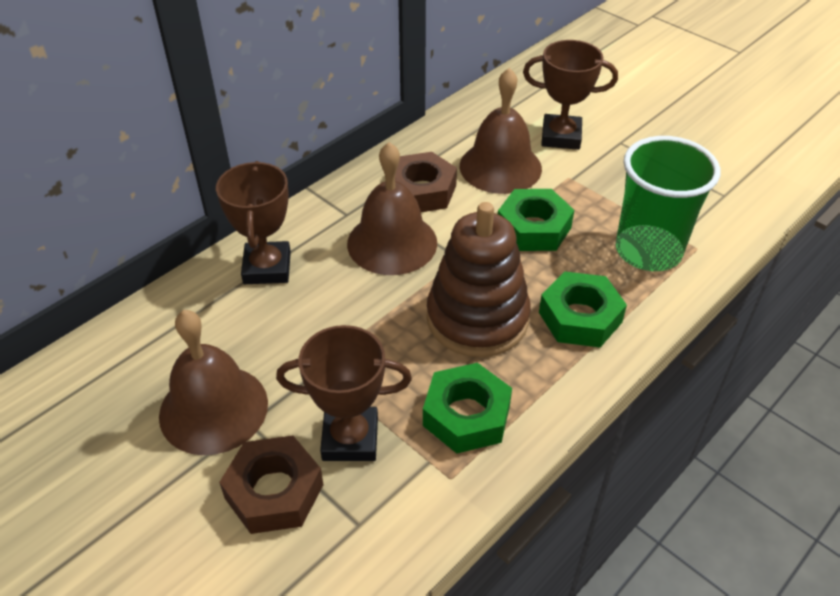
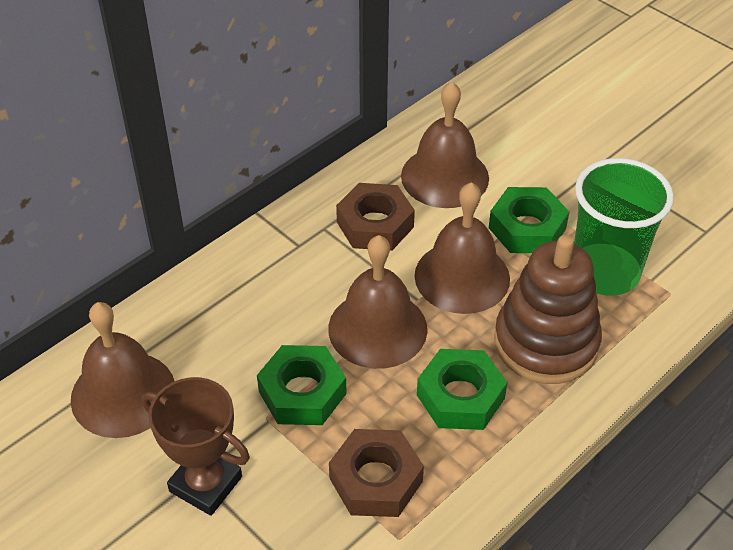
brown bell: 3 -> 4
brown trophy: 3 -> 1

